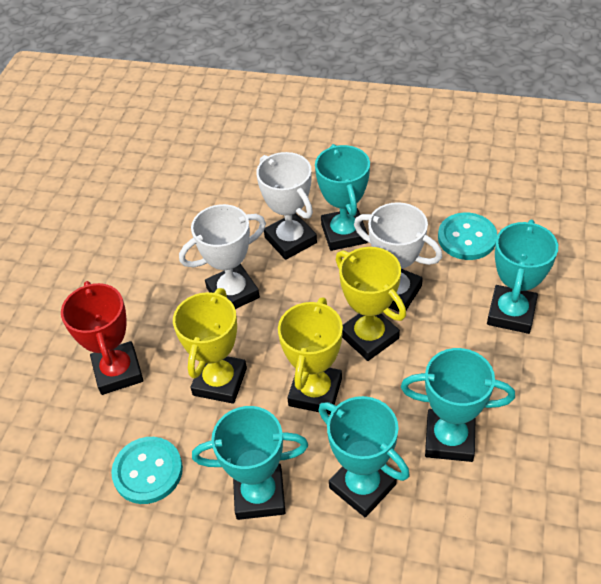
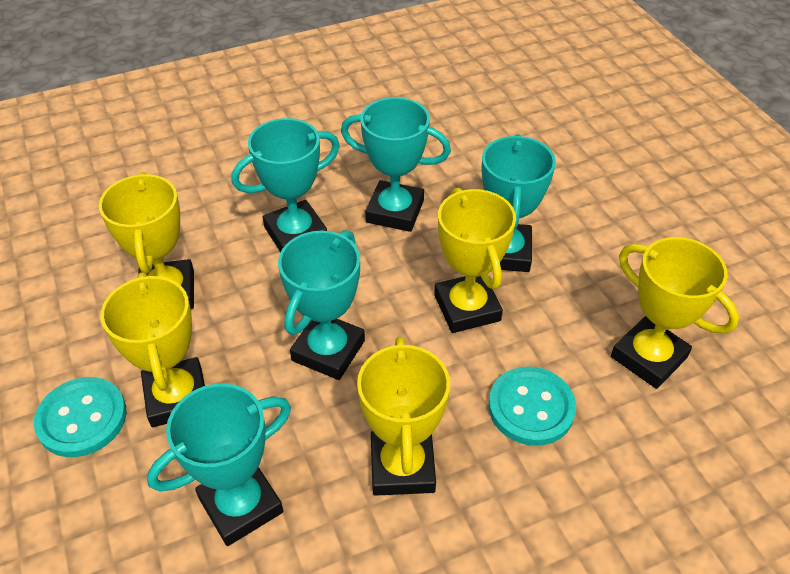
red trophy: 1 -> 0
white trophy: 3 -> 0
yellow trophy: 3 -> 5

